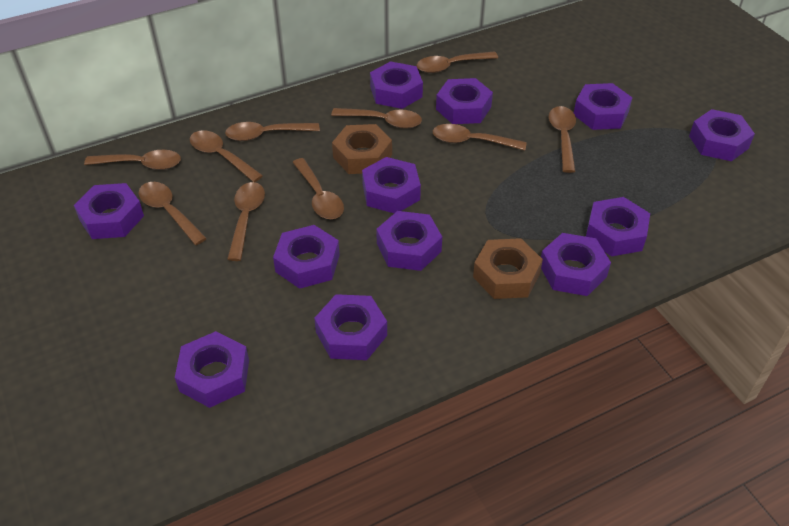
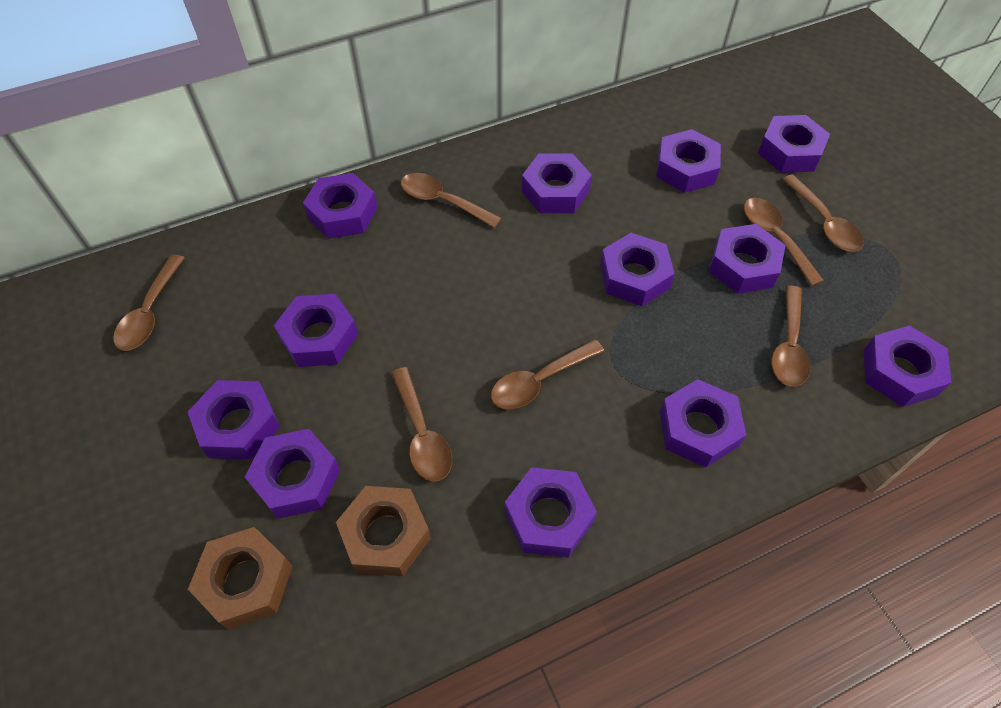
brown spoon: 10 -> 7

